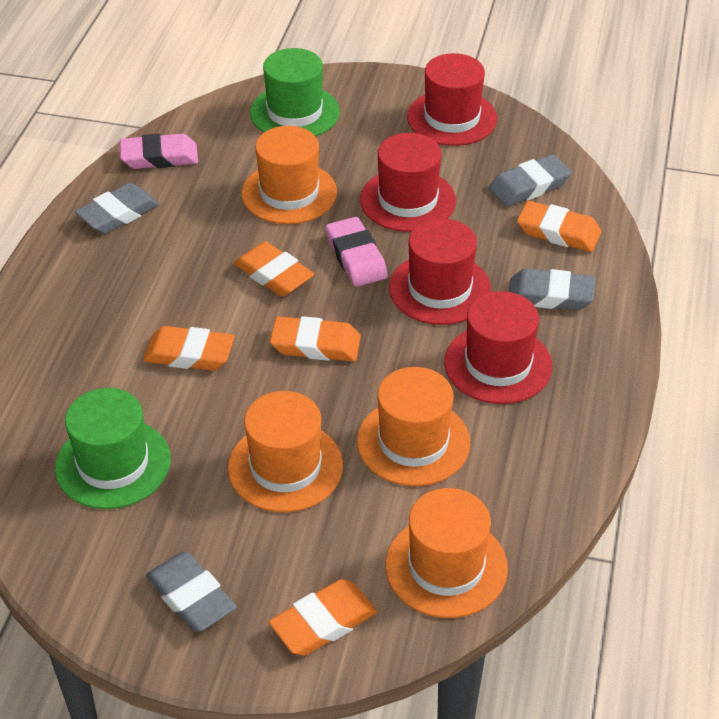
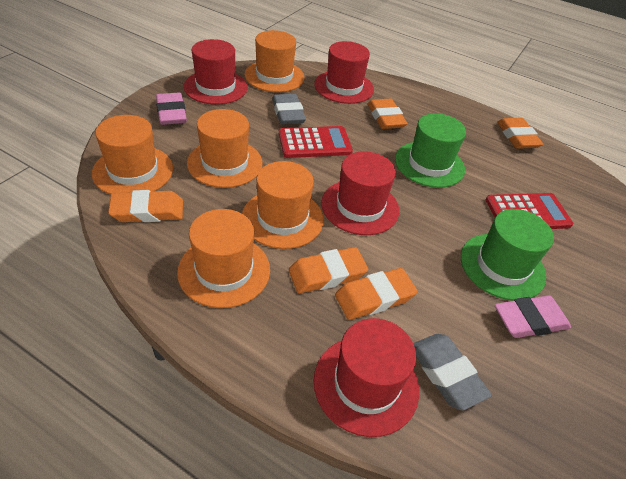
grey eraser: 4 -> 2
orange hat: 4 -> 5
red calculator: 0 -> 2

